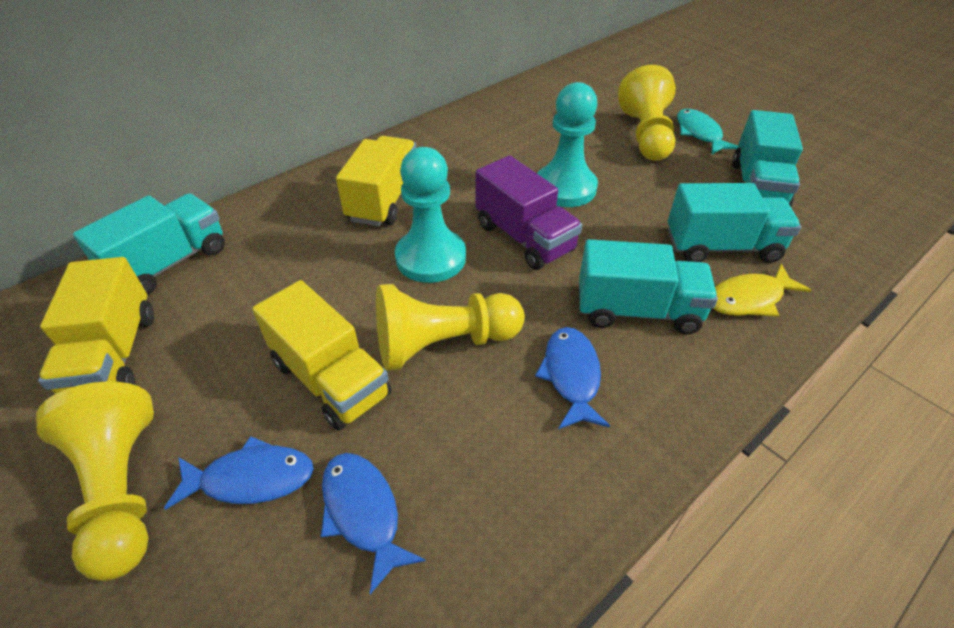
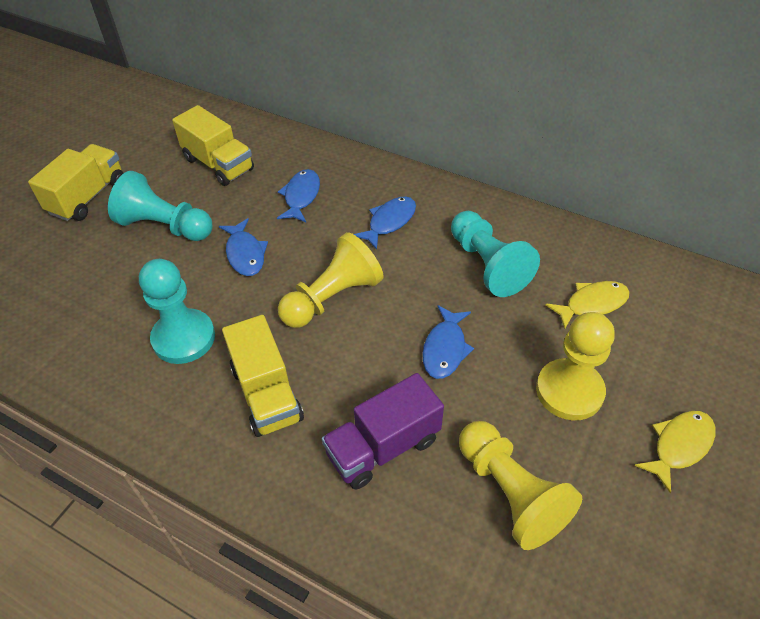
blue fish: 3 -> 4
turquoise fish: 1 -> 0
turquoise pawn: 2 -> 3
turquoise truck: 4 -> 0
yellow fish: 1 -> 2

